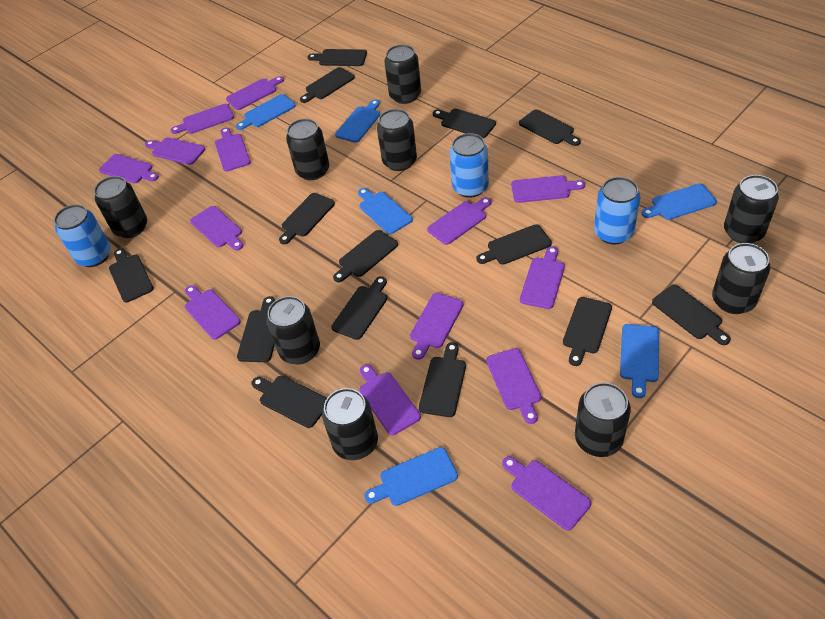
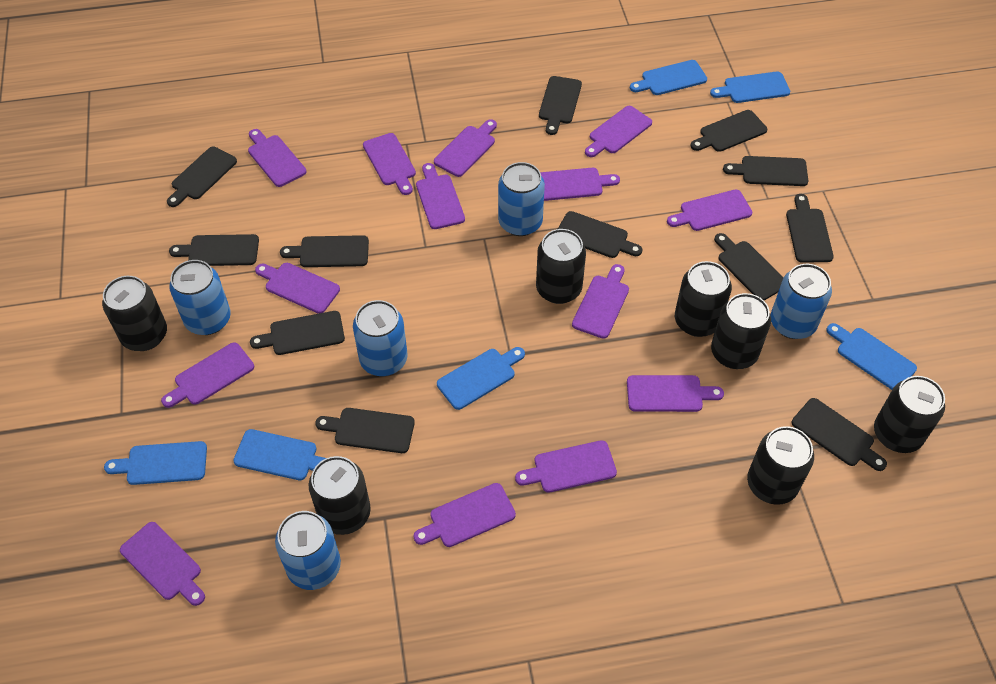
black can: 9 -> 7
black cutting board: 14 -> 12
blue can: 3 -> 5

